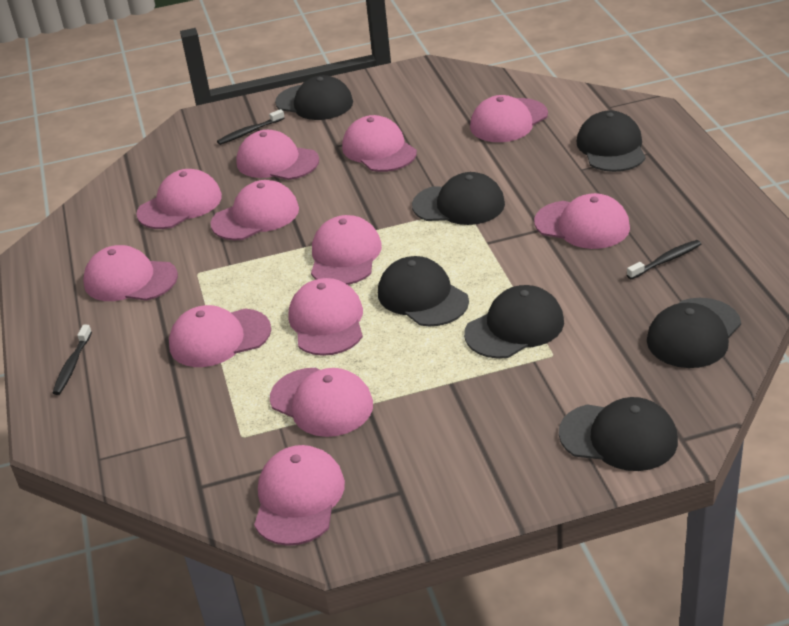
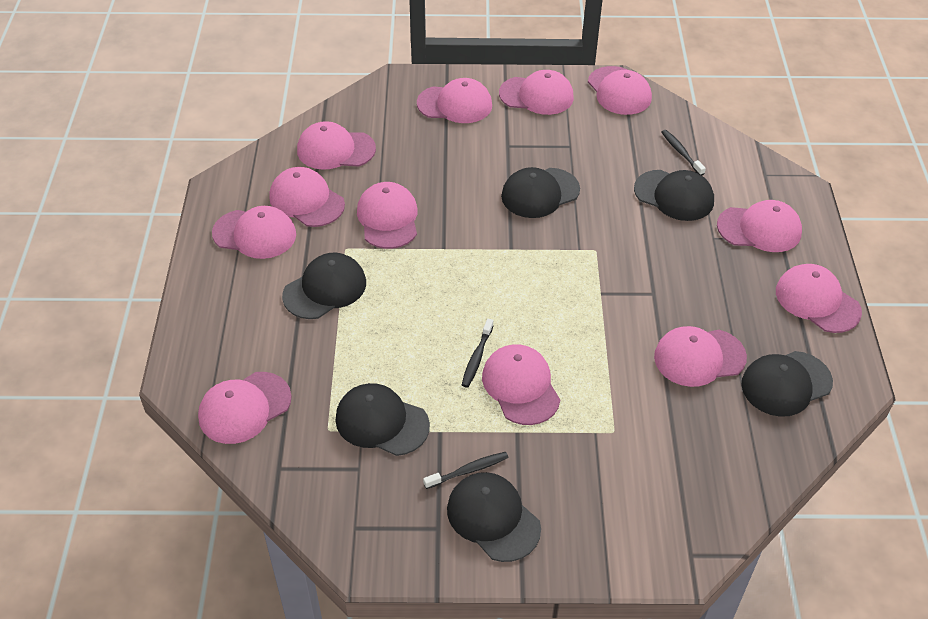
black cap: 7 -> 6

